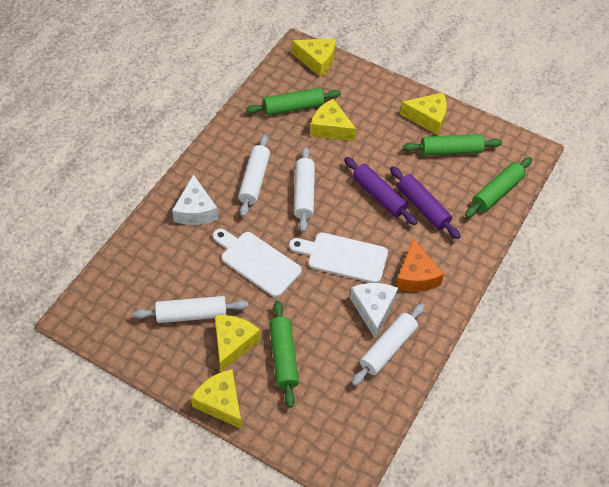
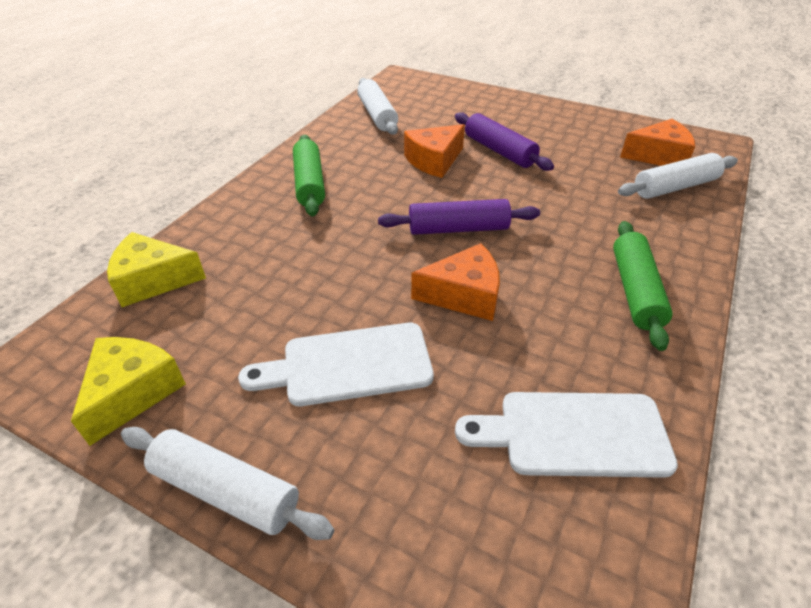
green rolling pin: 4 -> 2
orange cheese: 1 -> 3
white cheese: 2 -> 0
white rolling pin: 4 -> 3
yellow cheese: 5 -> 2

